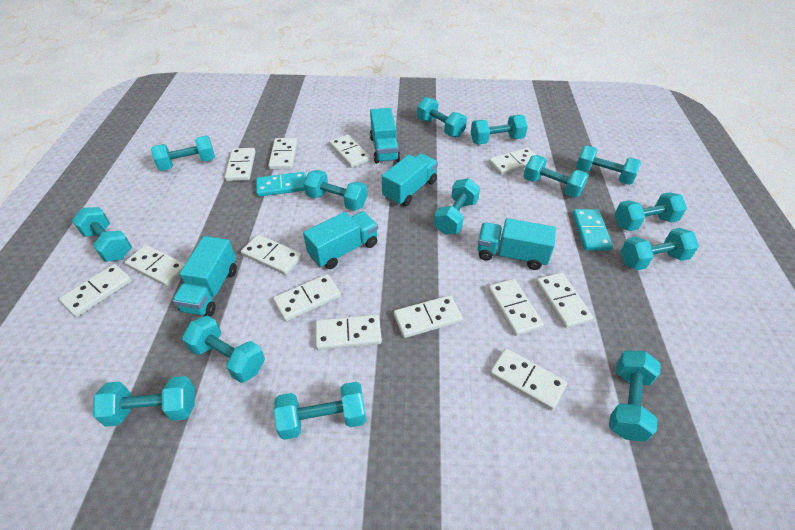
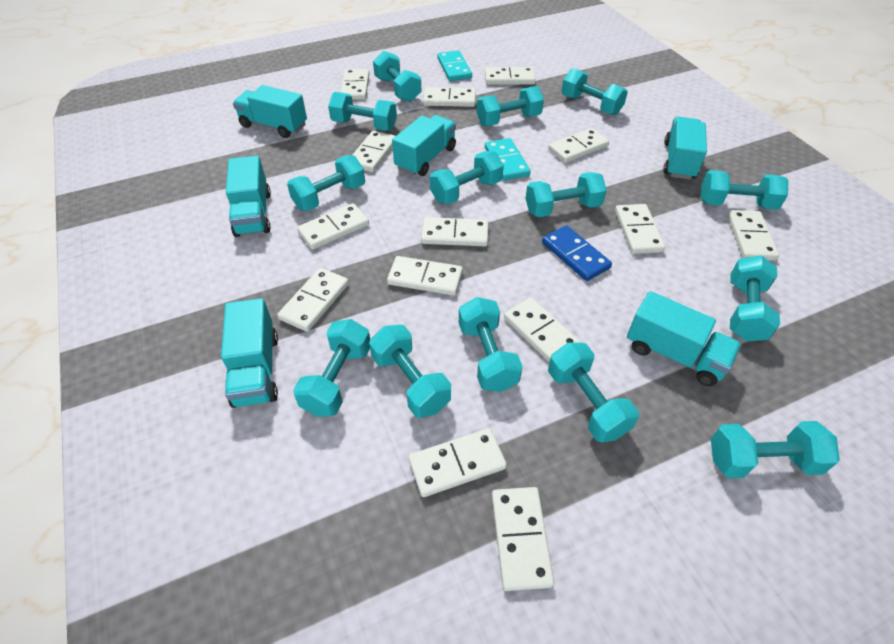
blue domino: 0 -> 1
turquoise truck: 5 -> 6
white domino: 13 -> 14

